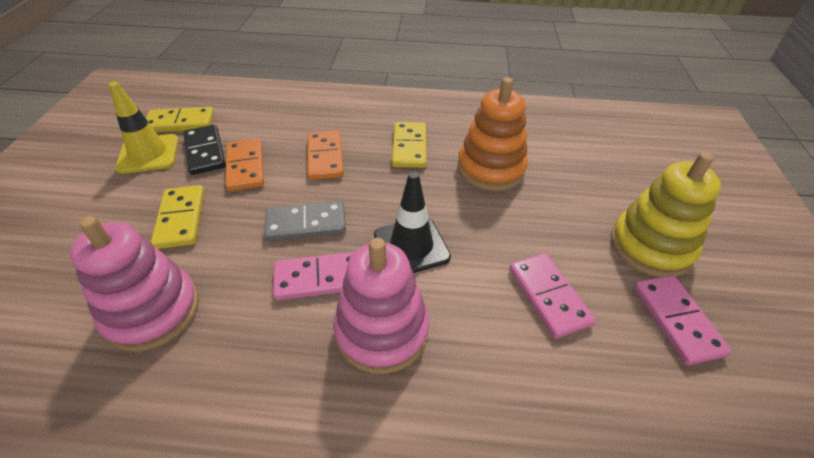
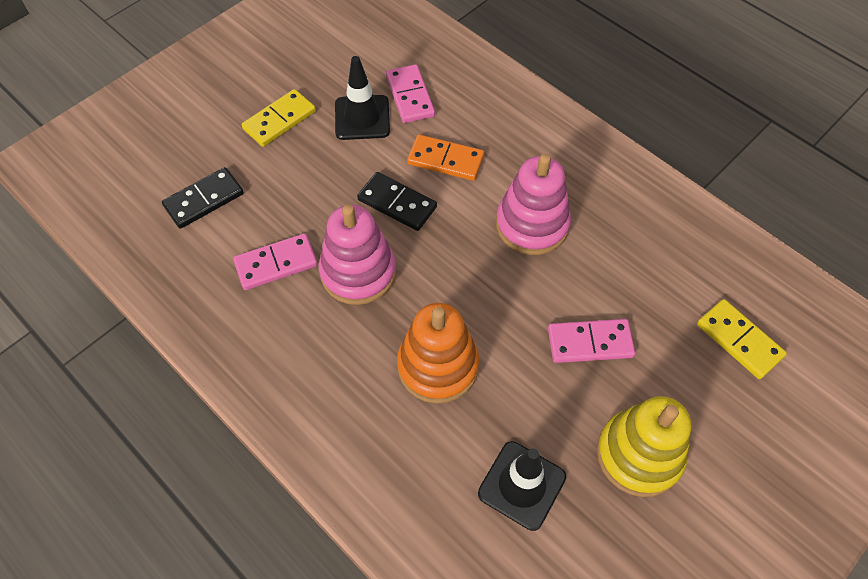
black domino: 1 -> 2
black traffic cone: 1 -> 2
grey domino: 1 -> 0
orange domino: 2 -> 1
yellow domino: 3 -> 2
yellow traffic cone: 1 -> 0

